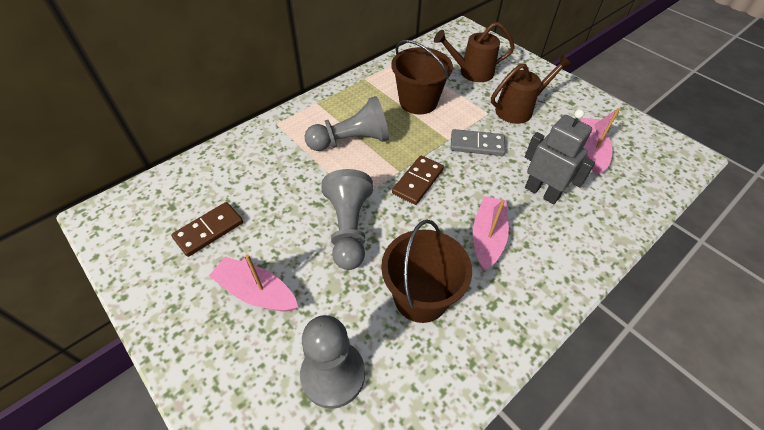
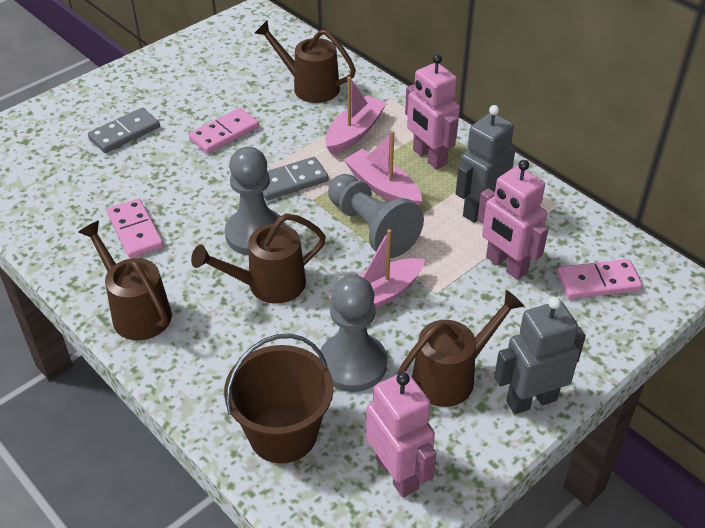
brown bucket: 2 -> 1
brown domino: 2 -> 0
brown watering can: 2 -> 4
grey domino: 1 -> 2
grey robot: 1 -> 2
pink domino: 0 -> 3
pink robot: 0 -> 3

